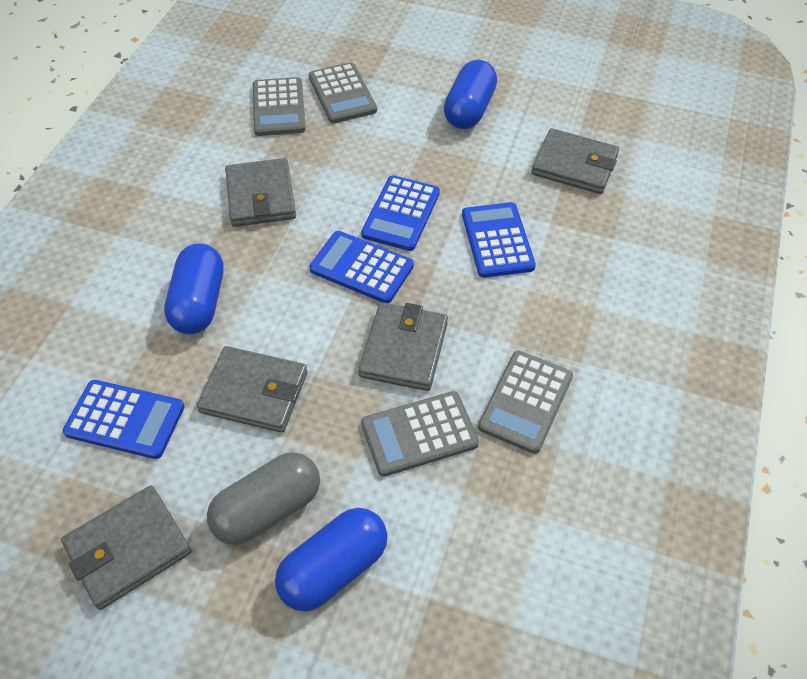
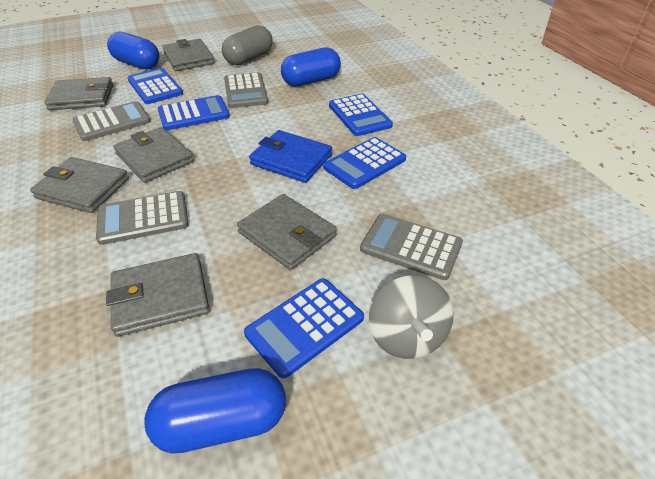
blue calculator: 4 -> 5
blue wallet: 0 -> 1
grey spinning top: 0 -> 1
grey wallet: 5 -> 6

